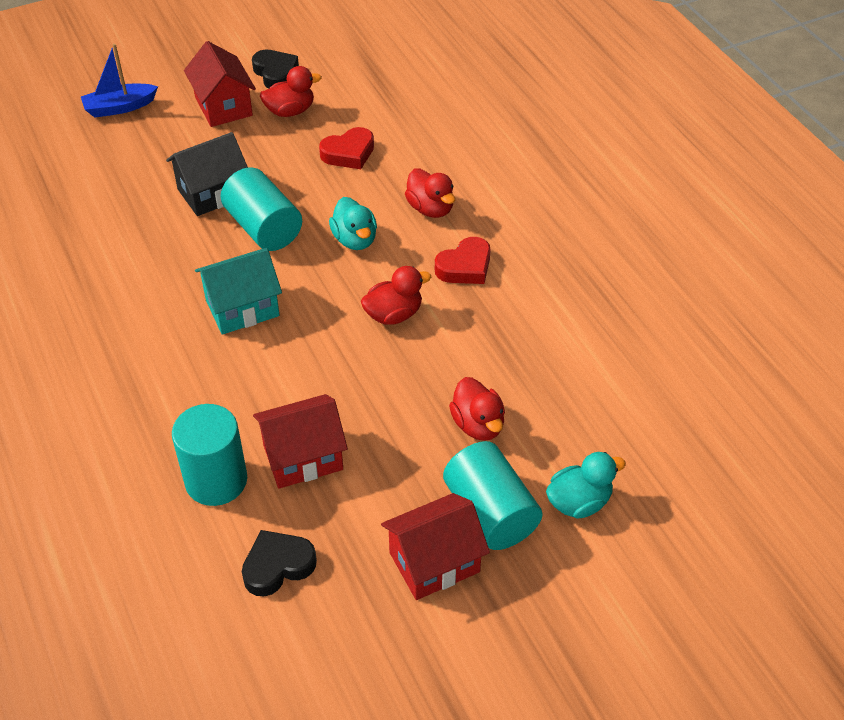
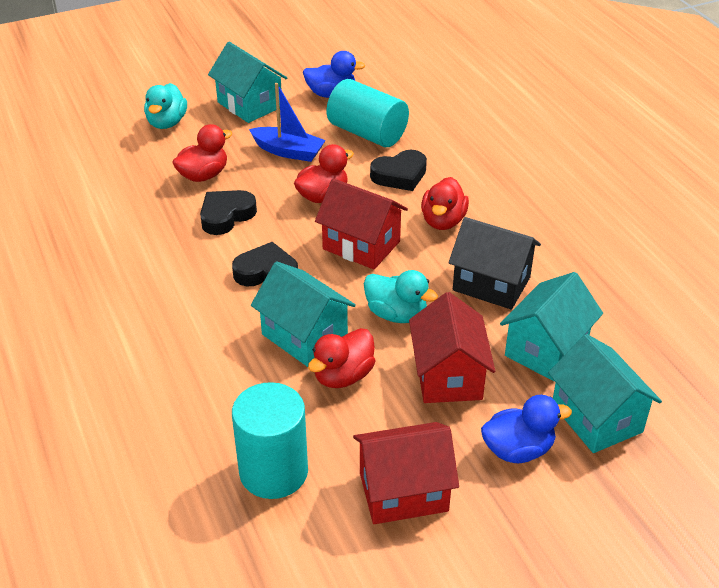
black heart: 2 -> 3
blue duck: 0 -> 2
red heart: 2 -> 0
turquoise cylinder: 3 -> 2
turquoise house: 1 -> 4

